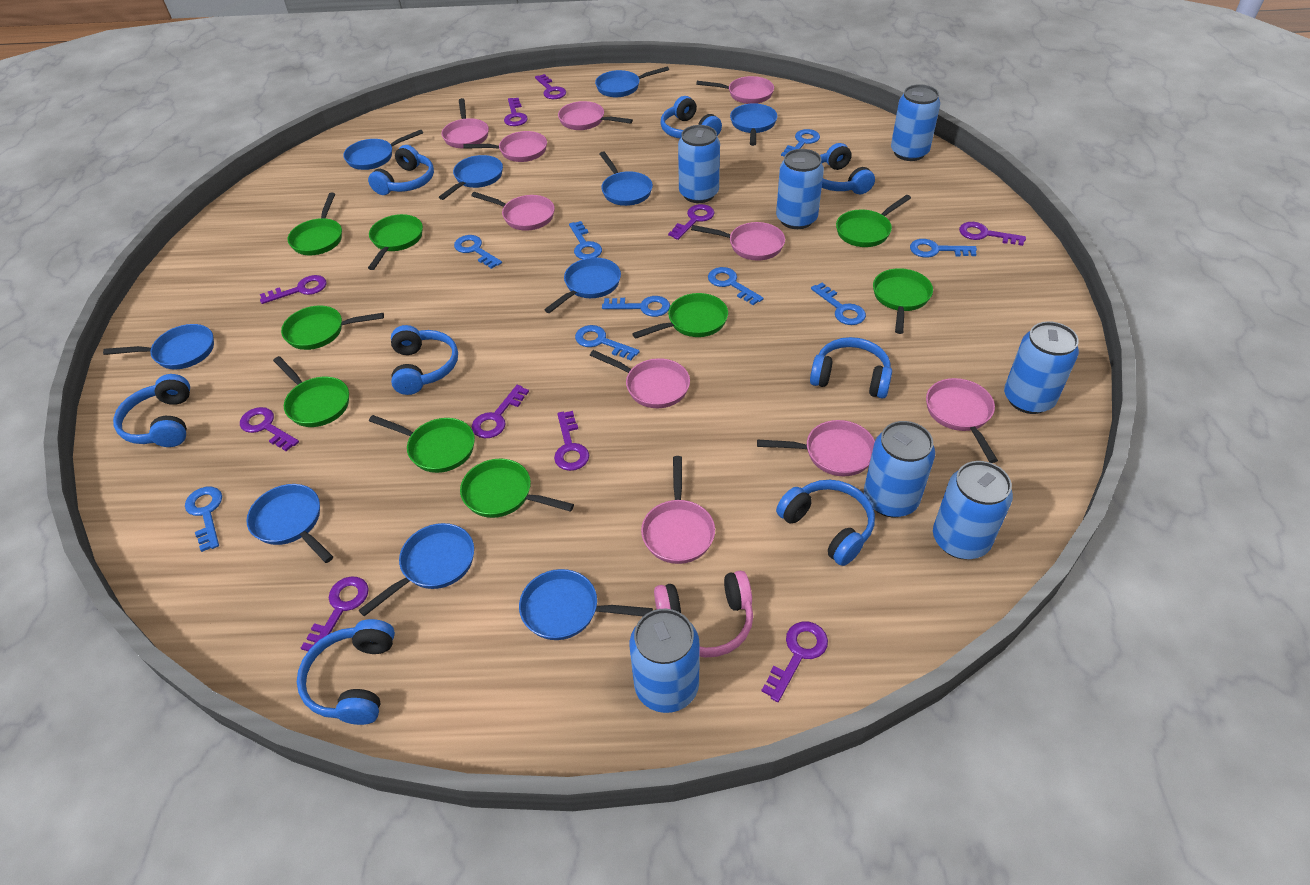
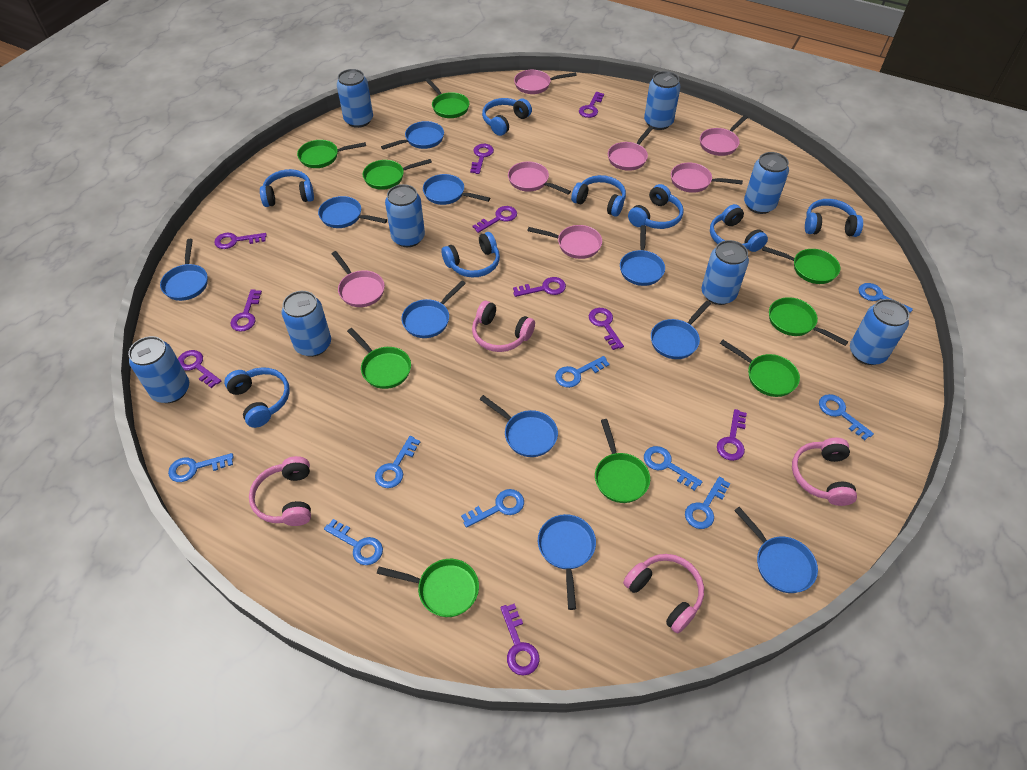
blue can: 7 -> 8
pink headphones: 1 -> 4
pink pan: 10 -> 7

